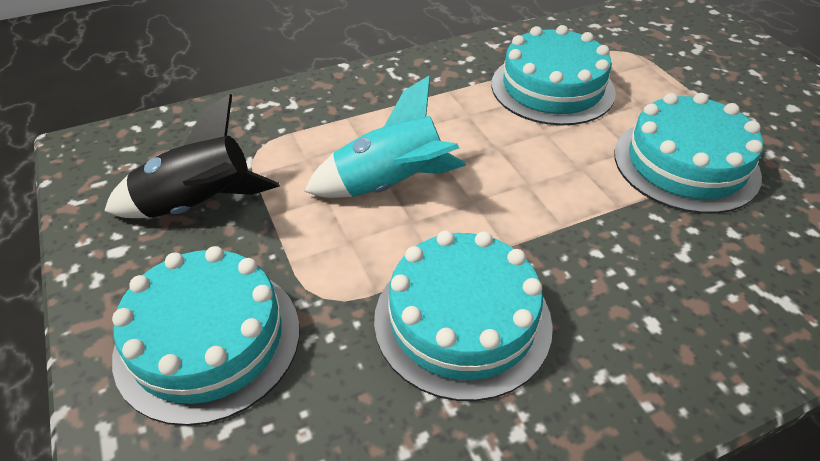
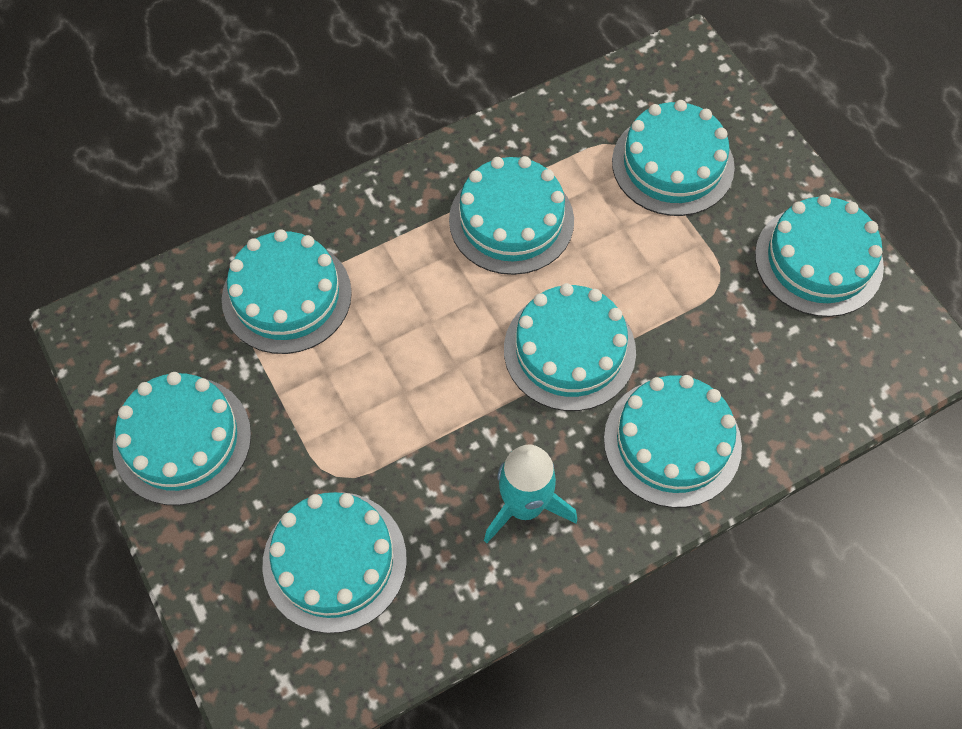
black rocket: 1 -> 0
turquoise cake: 4 -> 8

